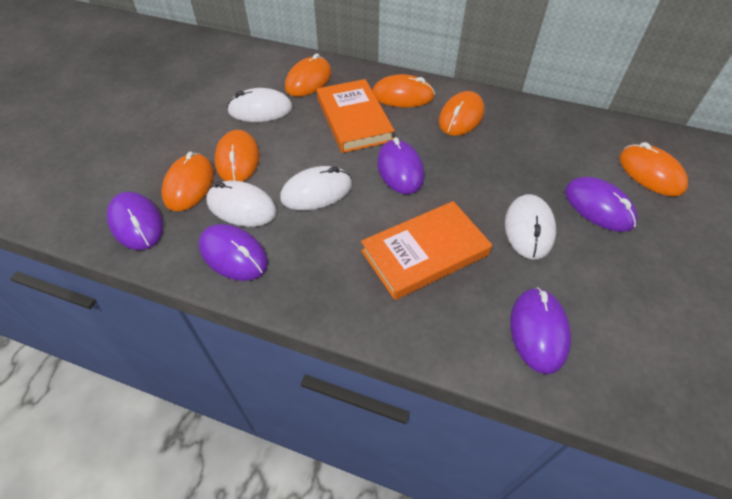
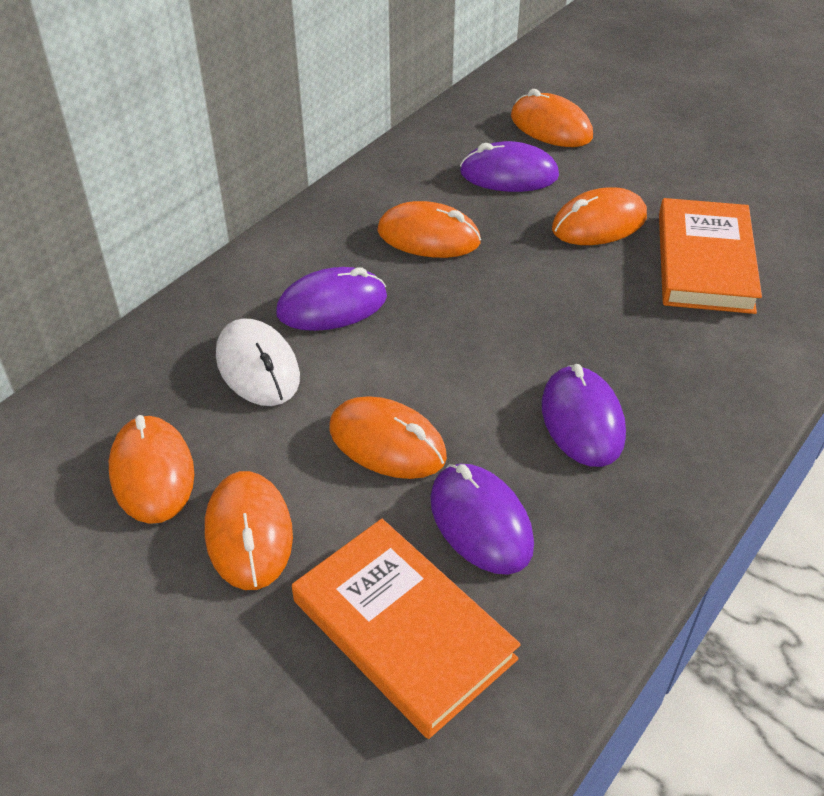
purple mouse: 5 -> 4
white mouse: 4 -> 1

